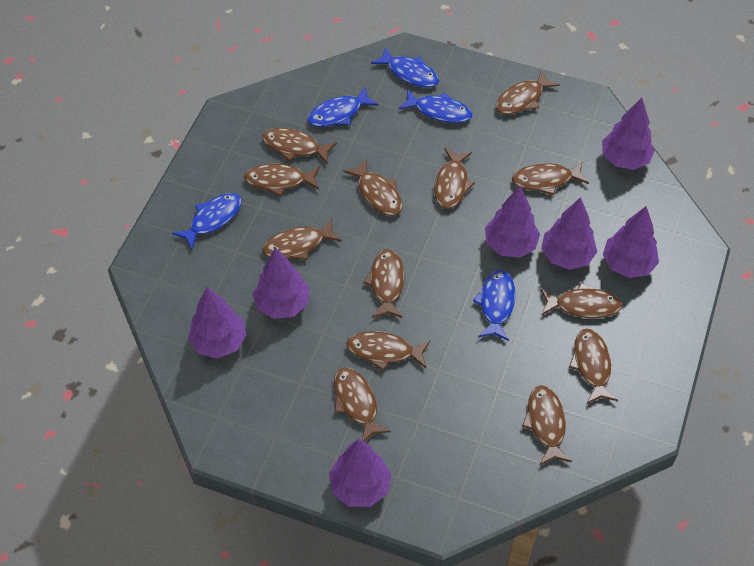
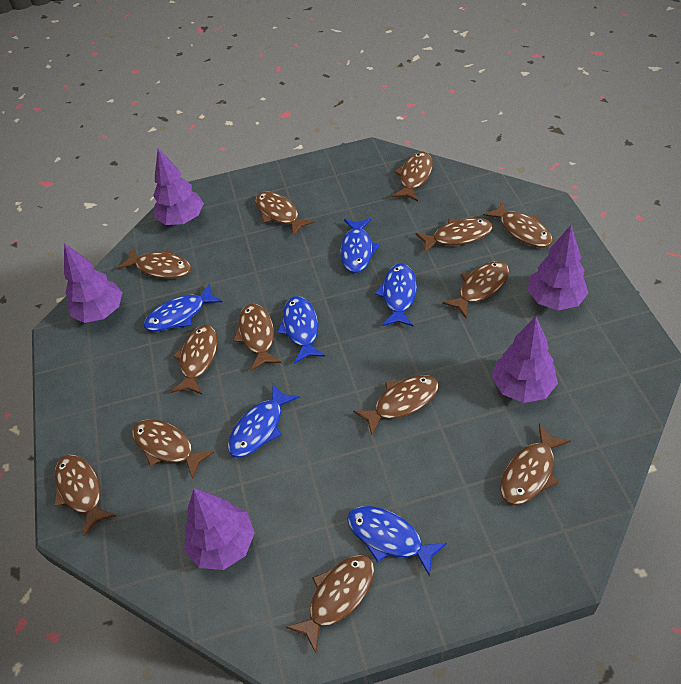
blue fish: 5 -> 6
purple tree: 7 -> 5

